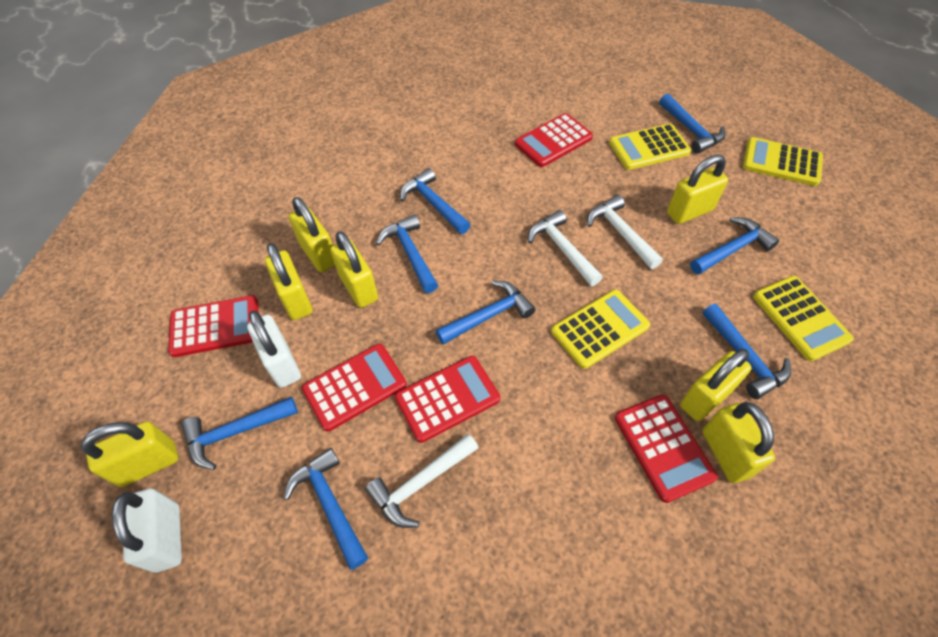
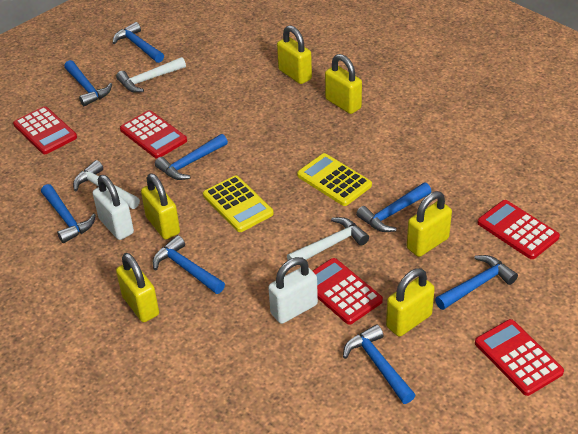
yellow calculator: 4 -> 2
yellow padlock: 7 -> 6

